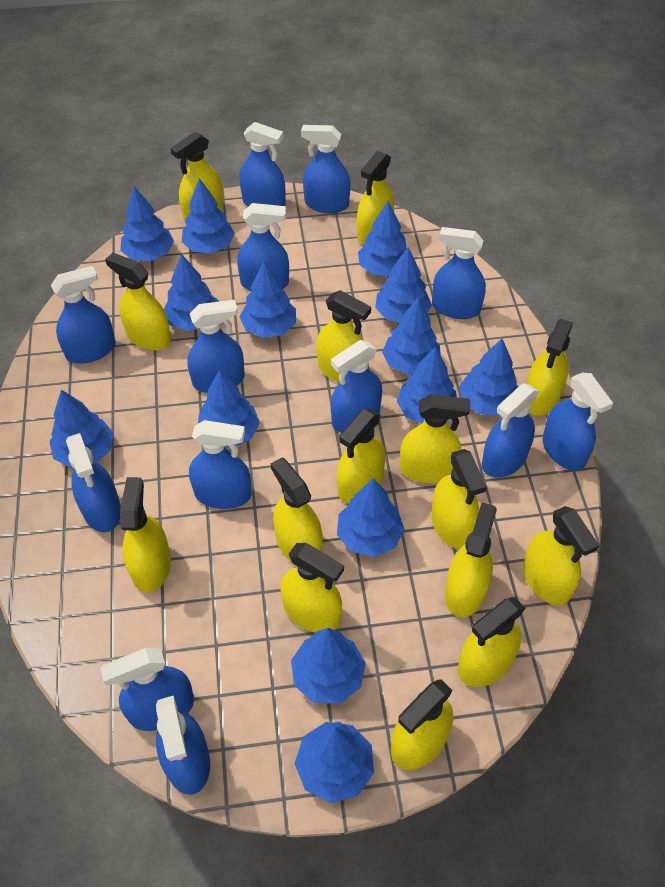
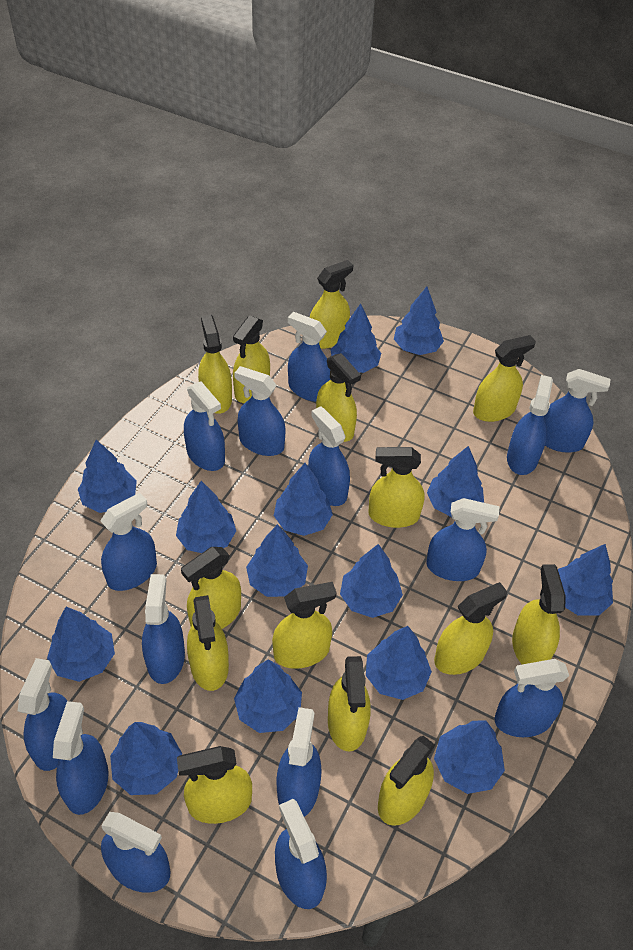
blue spray bottle: 13 -> 15
yellow spray bottle: 15 -> 14

